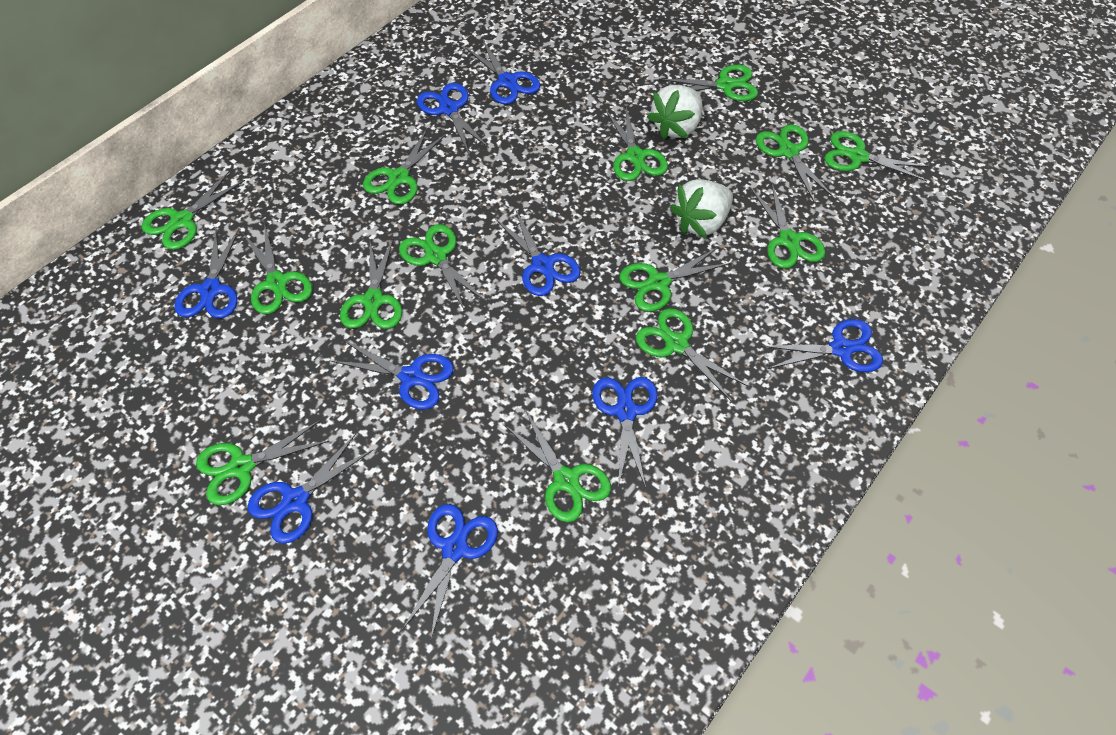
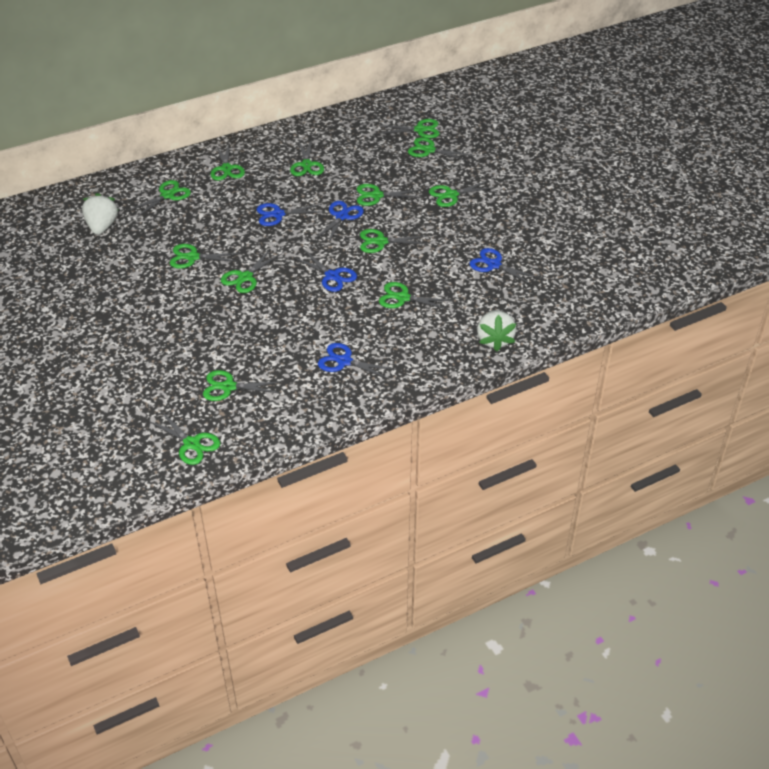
blue scissors: 9 -> 5
green scissors: 14 -> 13

